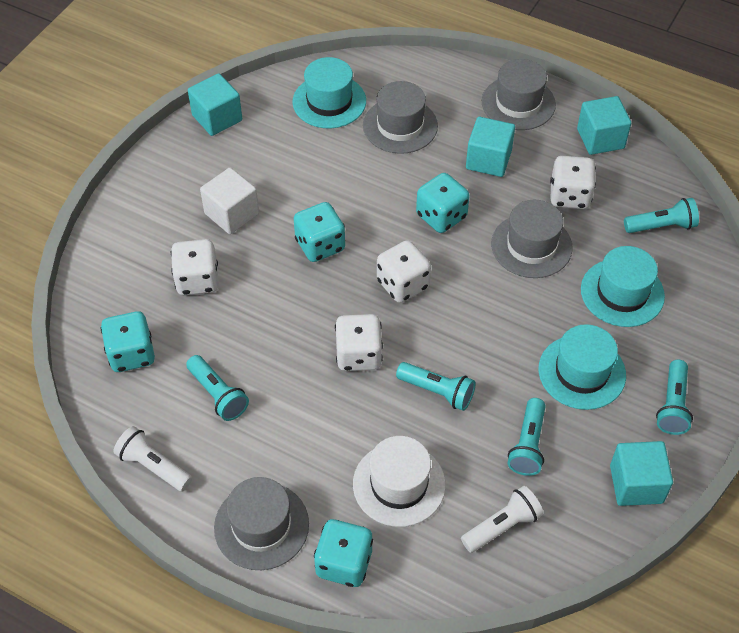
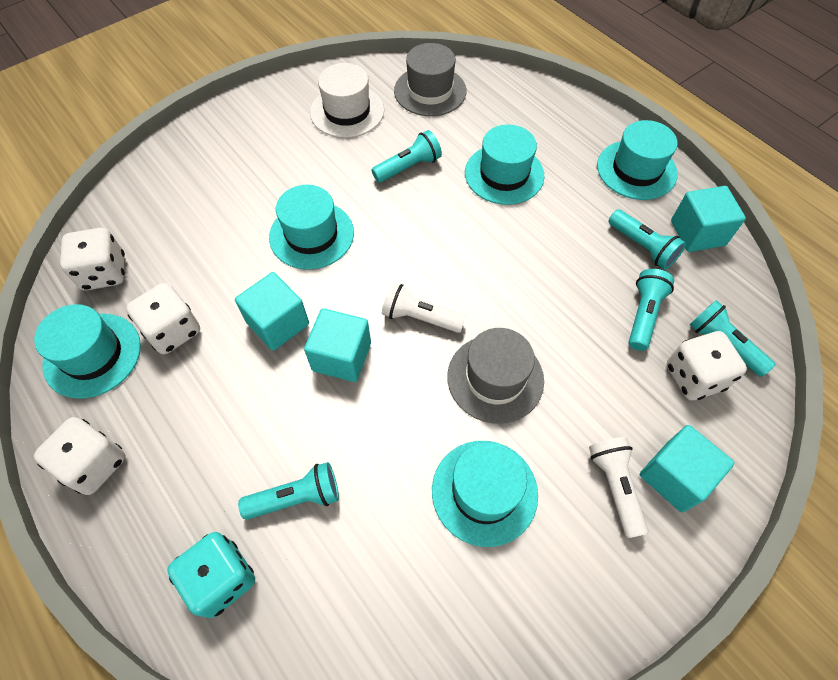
grey hat: 4 -> 2
turquoise dice: 4 -> 1
turquoise hat: 3 -> 5
white cube: 1 -> 0

